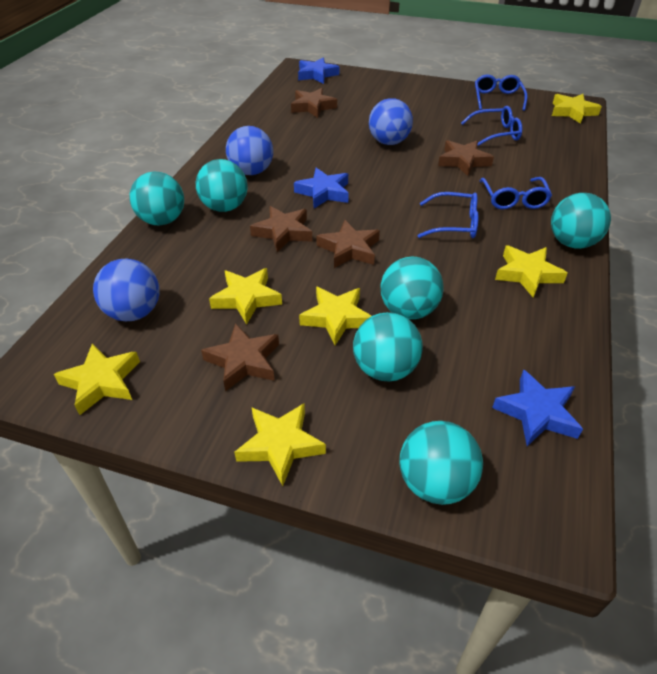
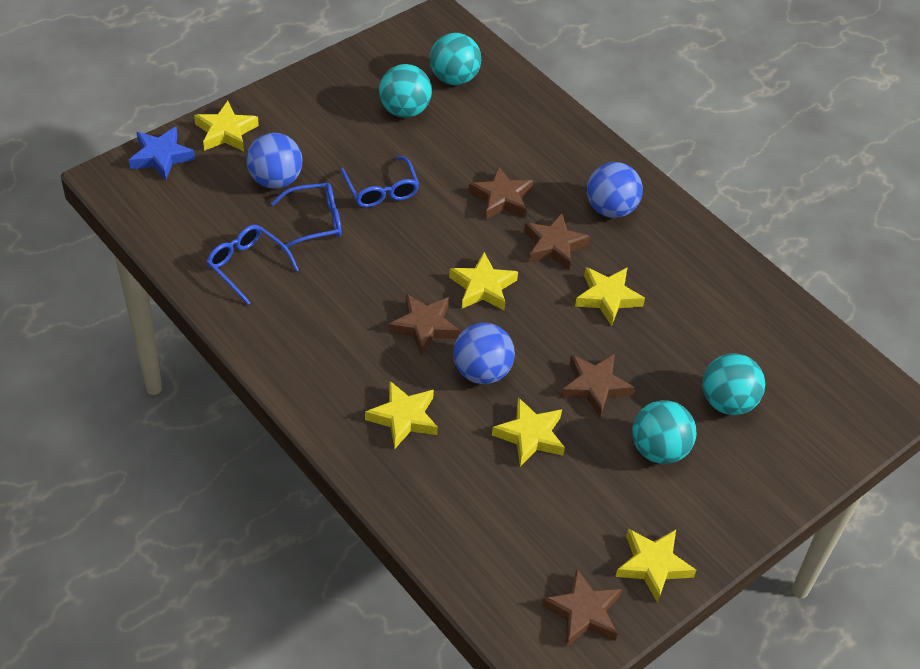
blue glasses: 4 -> 3
blue star: 3 -> 1
turquoise ball: 6 -> 4

